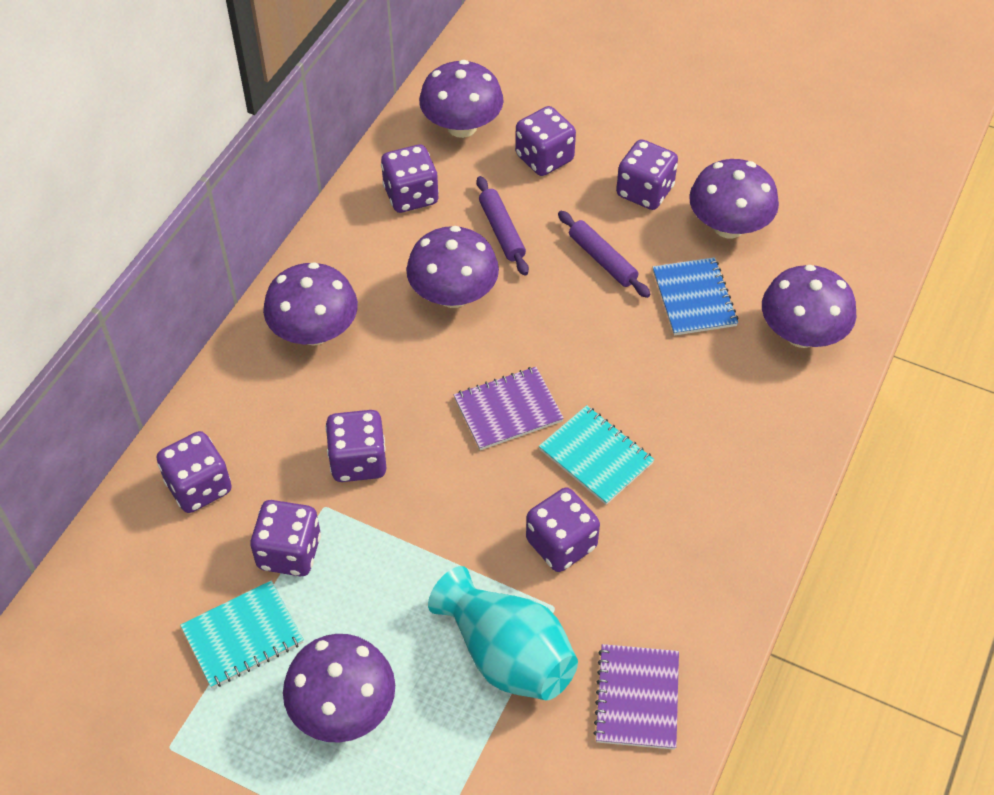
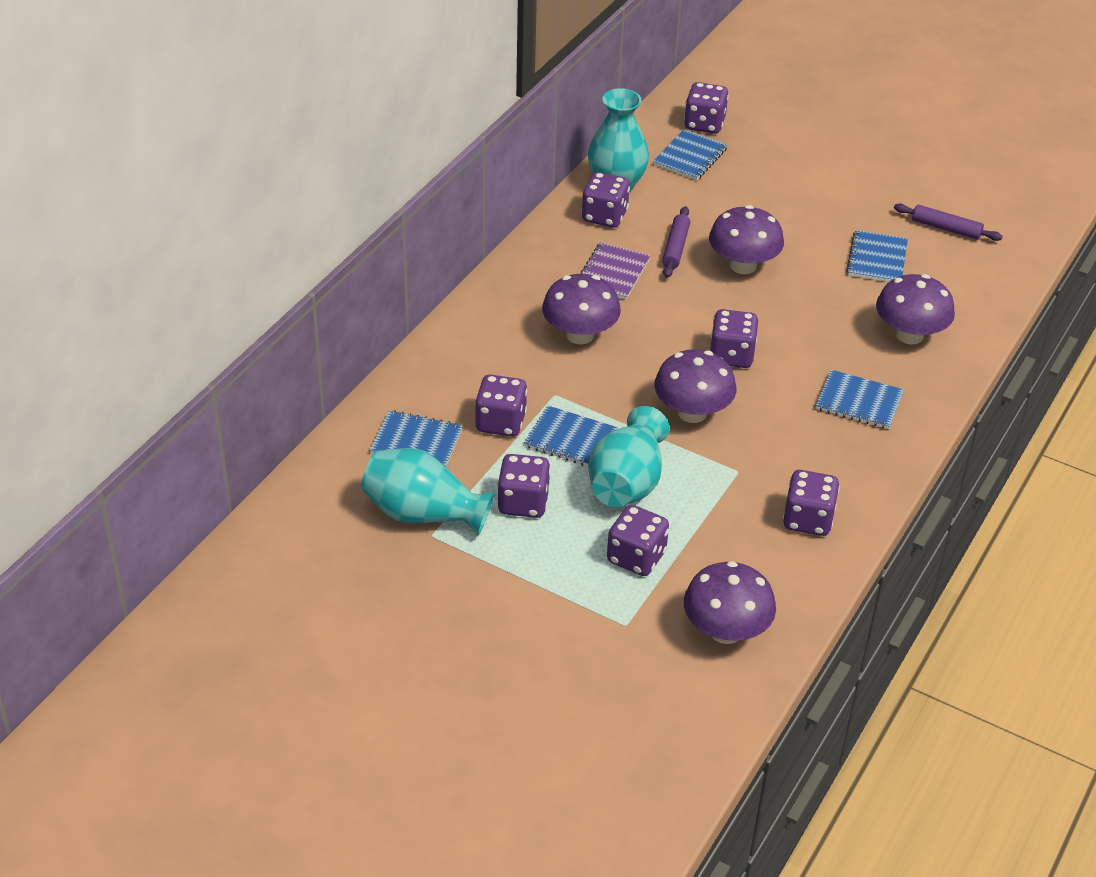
blue notebook: 1 -> 5
purple mushroom: 6 -> 5
purple notebook: 2 -> 1
turquoise notebook: 2 -> 0
turquoise vase: 1 -> 3

